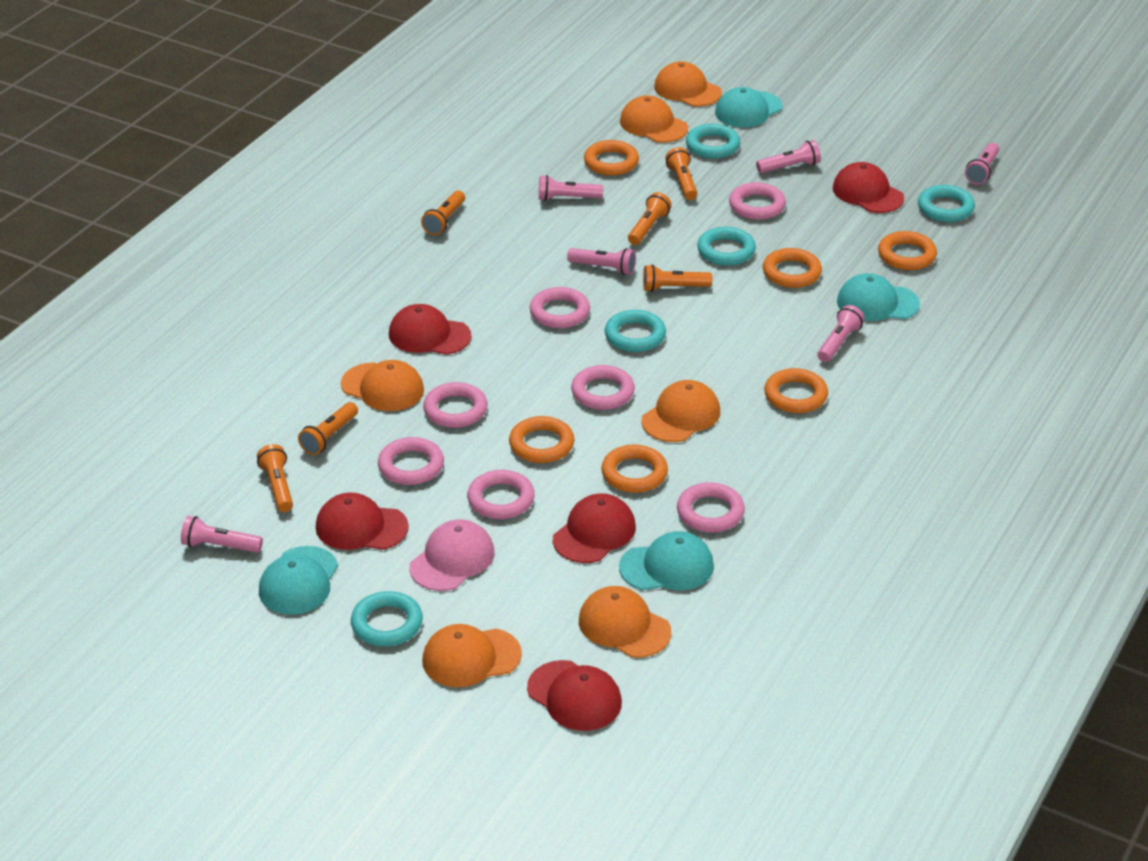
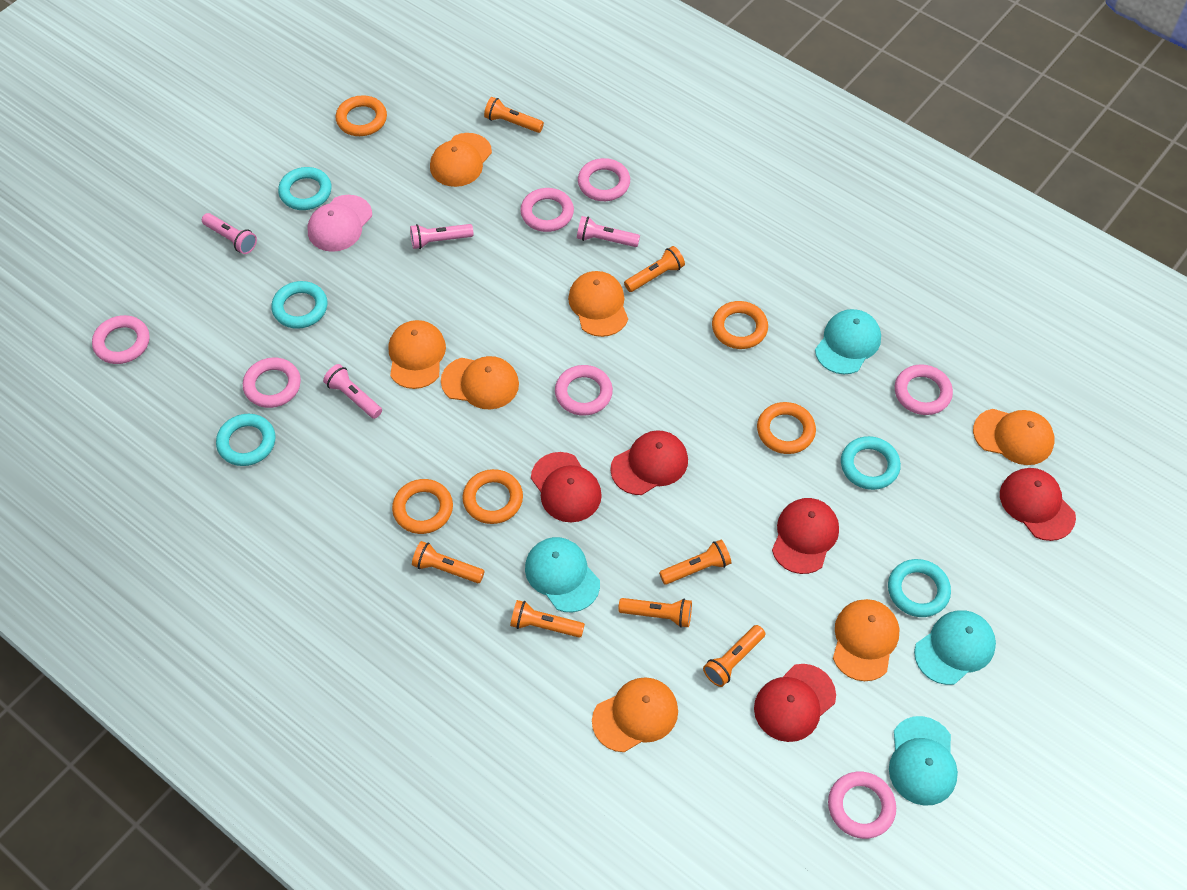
orange cap: 6 -> 7
orange flashlight: 6 -> 7
orange ring: 6 -> 5
pink flashlight: 6 -> 4

